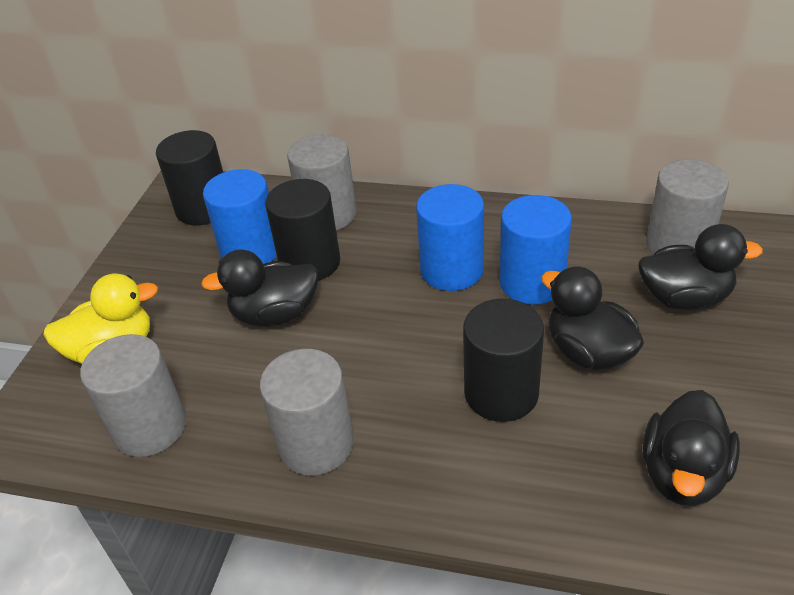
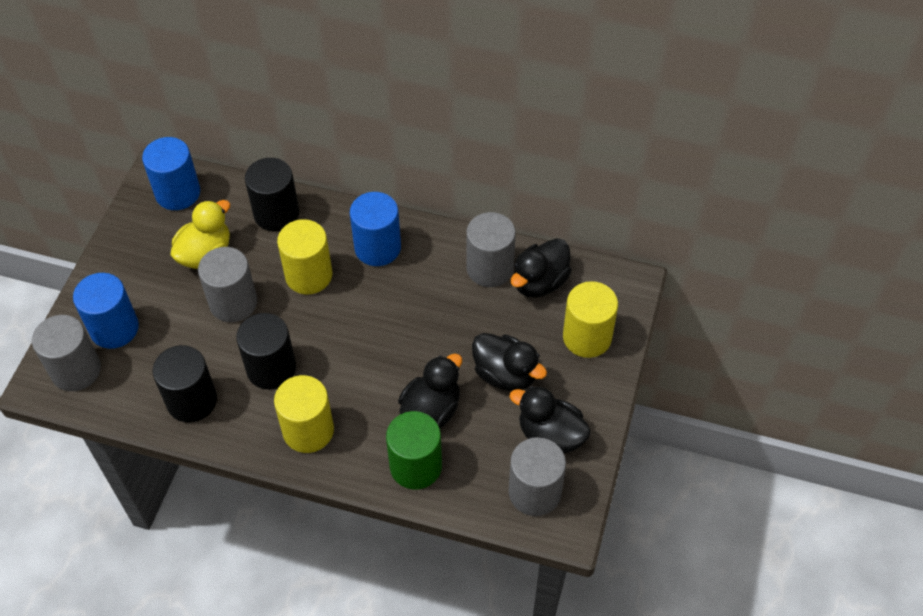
green cylinder: 0 -> 1
yellow cylinder: 0 -> 3

